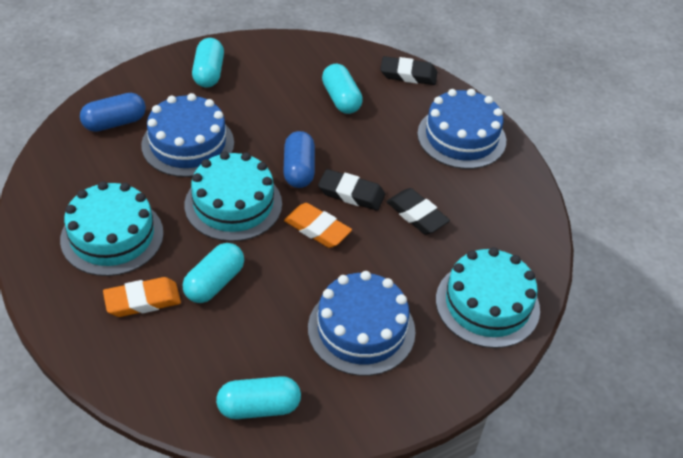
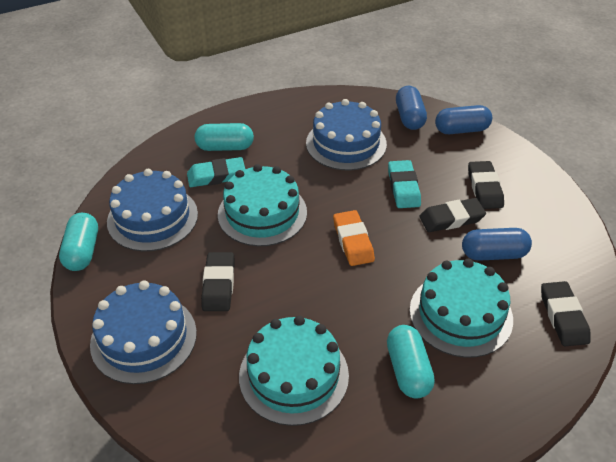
black eraser: 3 -> 4
blue capsule: 2 -> 3
orange eraser: 2 -> 1
turquoise capsule: 4 -> 3
turquoise eraser: 0 -> 2

